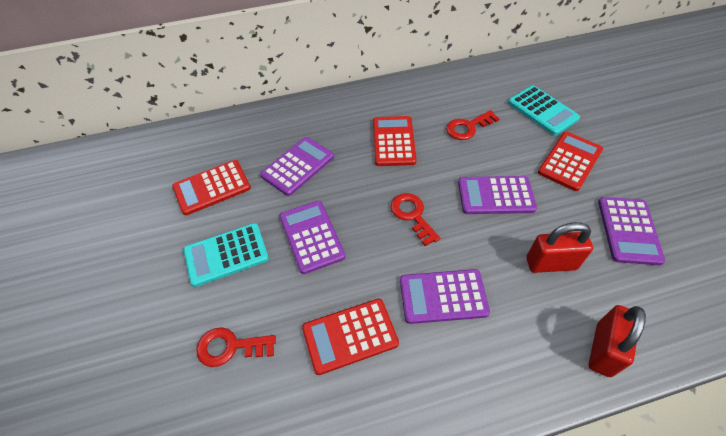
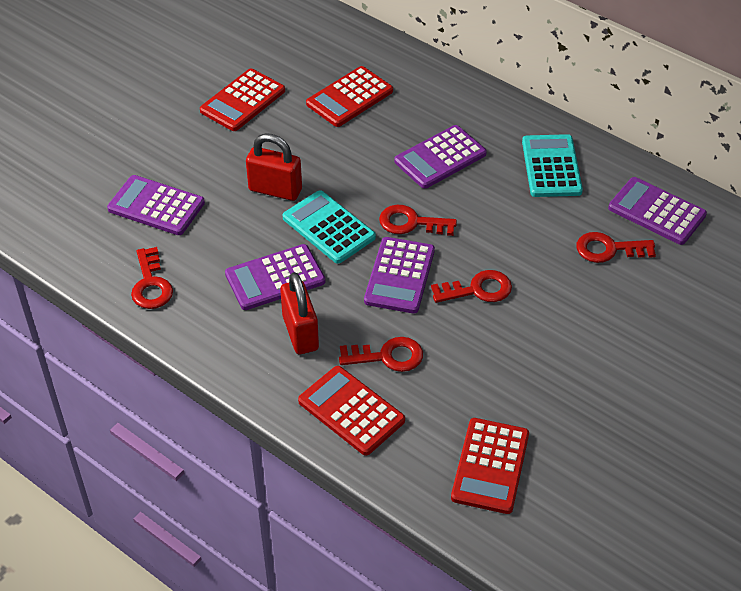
red key: 3 -> 5

